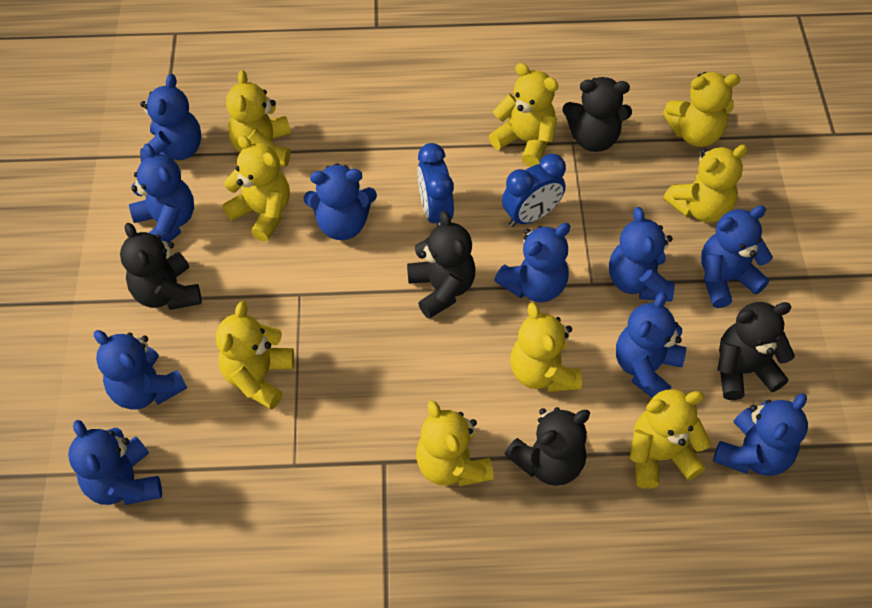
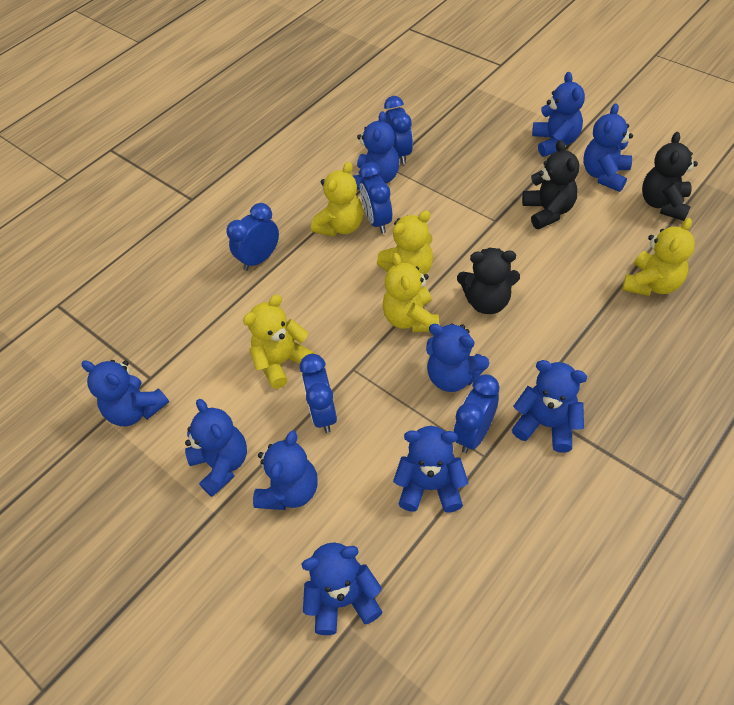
black teddy bear: 5 -> 3
blue clock: 2 -> 5
yellow teddy bear: 9 -> 5

